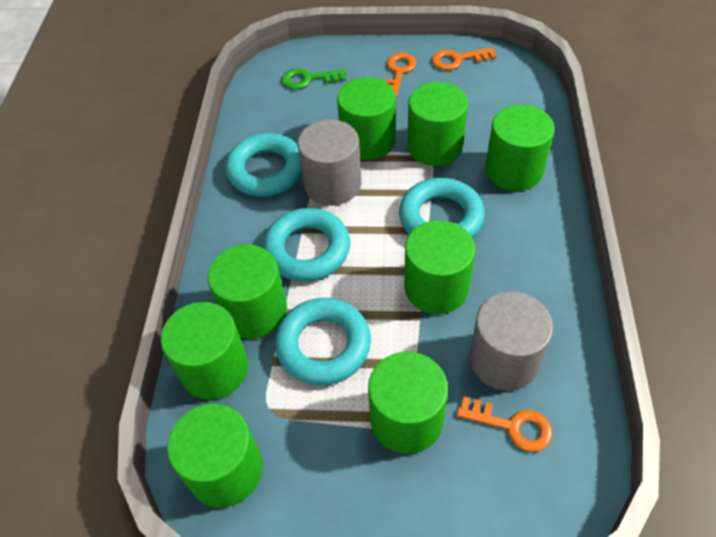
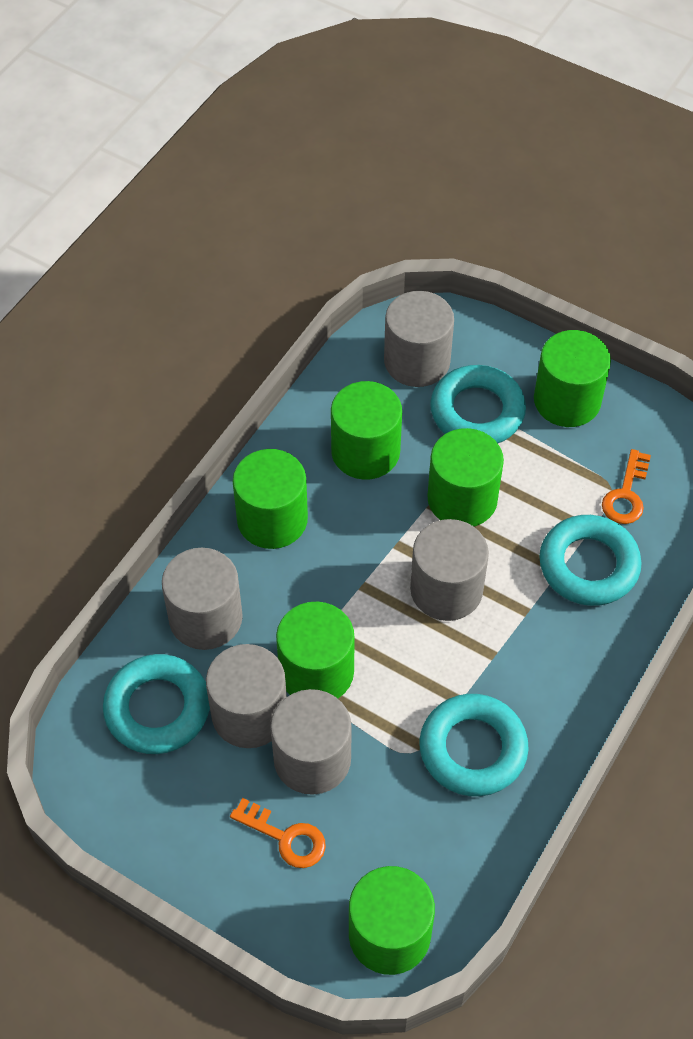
green cylinder: 8 -> 6
green key: 1 -> 0
grey cylinder: 2 -> 5
orange key: 3 -> 2

